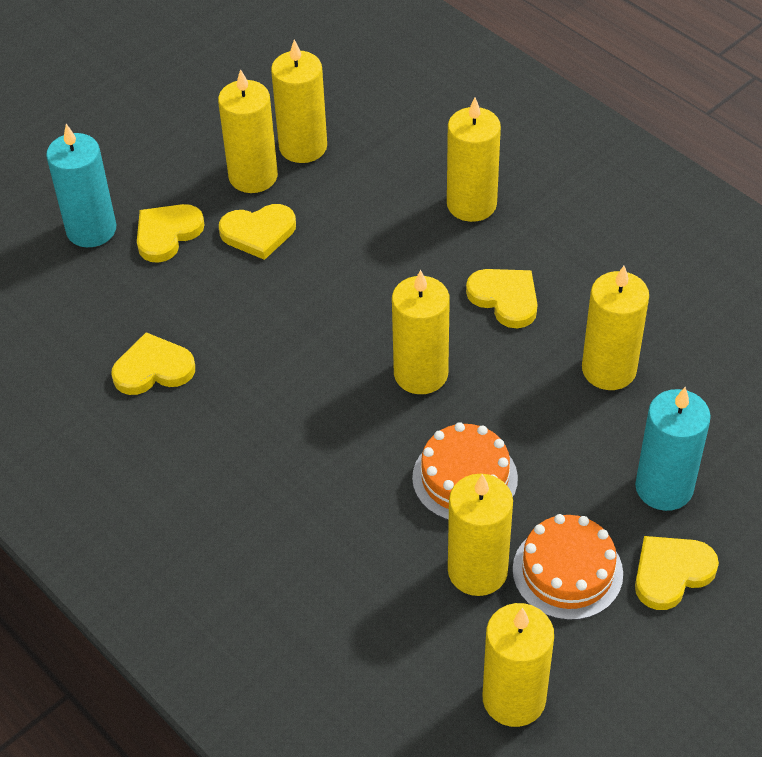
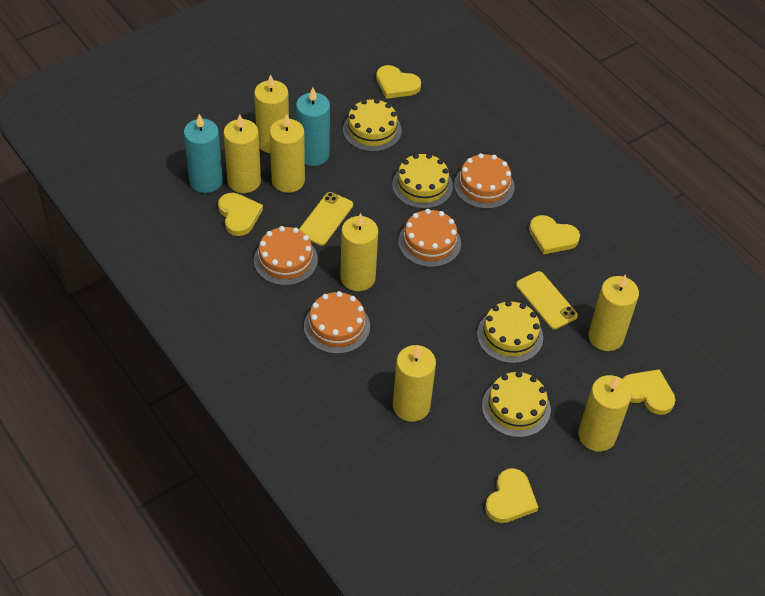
orange cake: 2 -> 4
yellow cake: 0 -> 4
yellow phone: 0 -> 2

